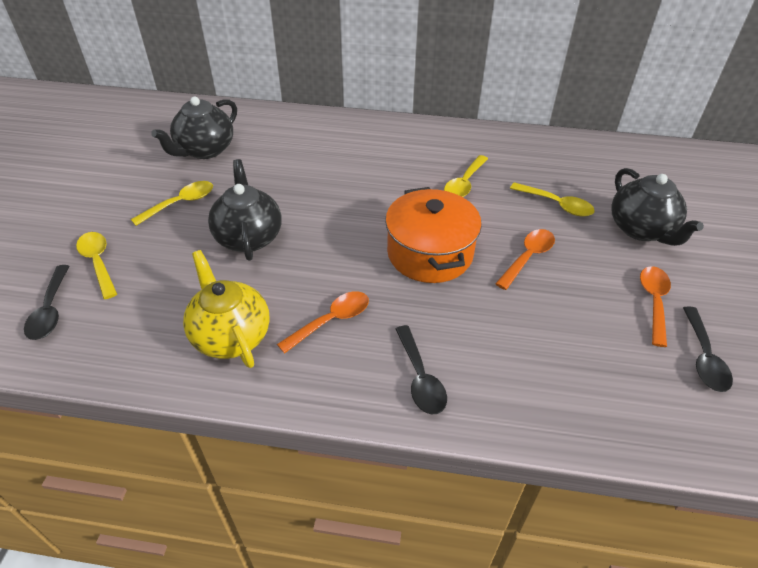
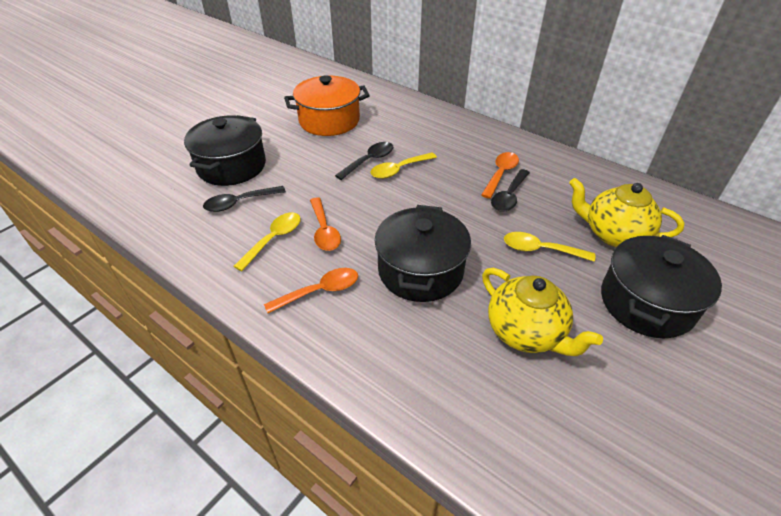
black pot: 0 -> 3
black teapot: 3 -> 0
yellow spoon: 4 -> 3
yellow teapot: 1 -> 2

